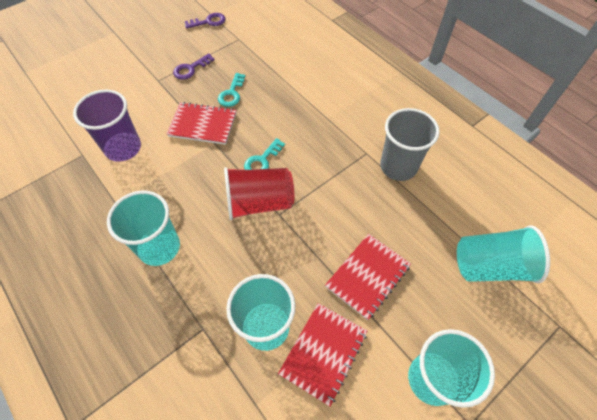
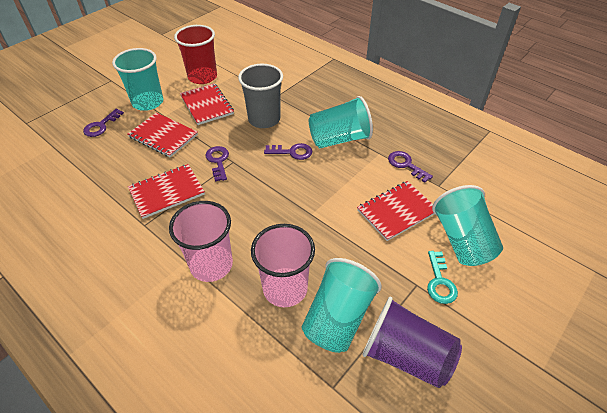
pink cup: 0 -> 2
purple key: 2 -> 4
red notebook: 3 -> 4
turquoise key: 2 -> 1

